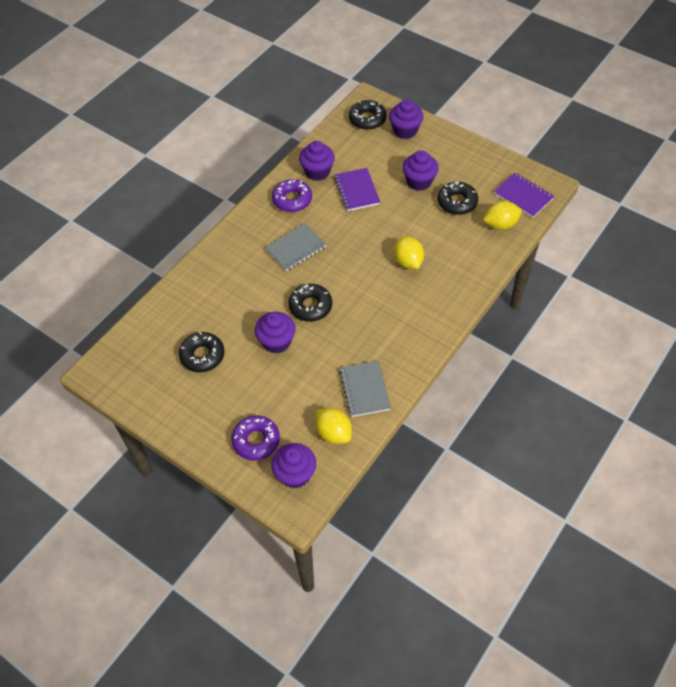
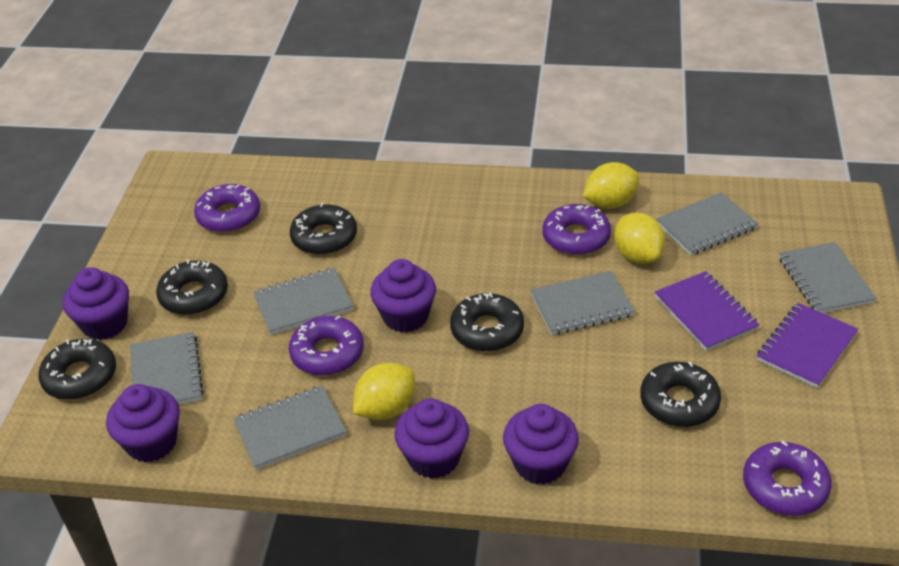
black donut: 4 -> 5
grey notebook: 2 -> 6
purple donut: 2 -> 4

